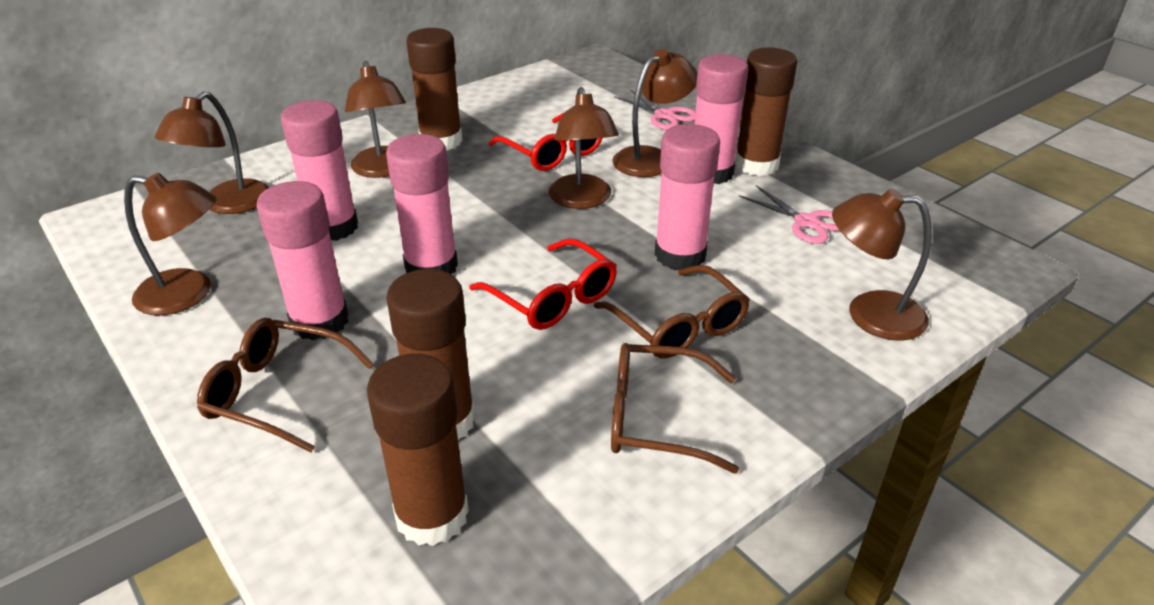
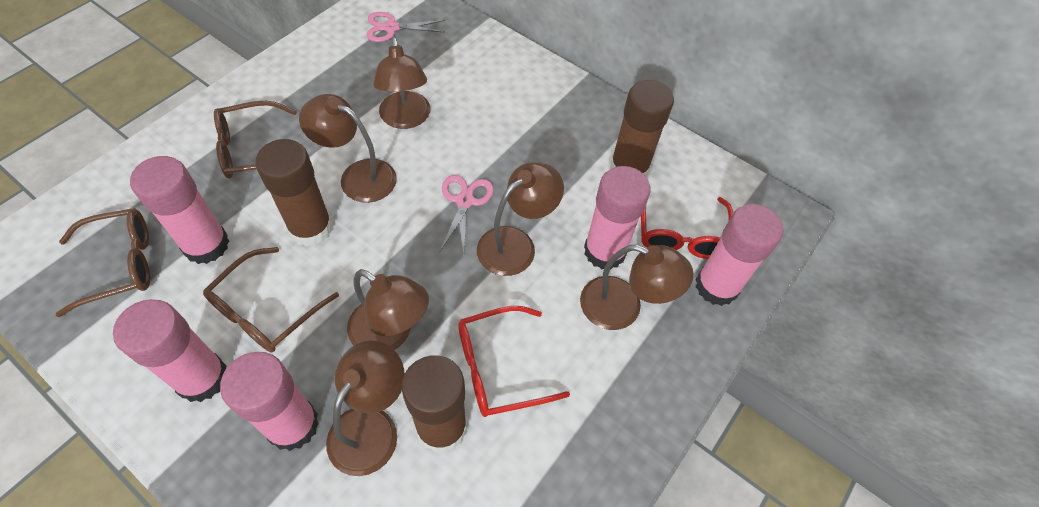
brown glue stick: 4 -> 3

